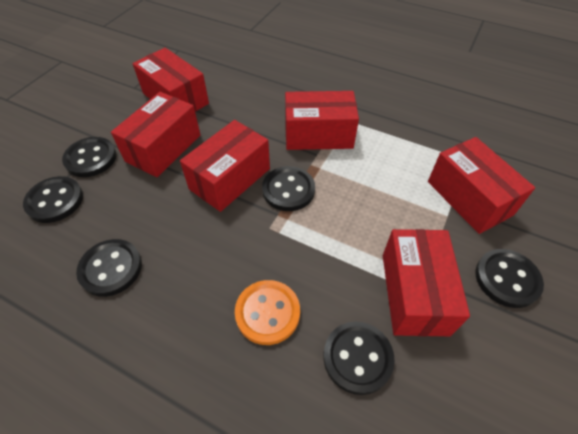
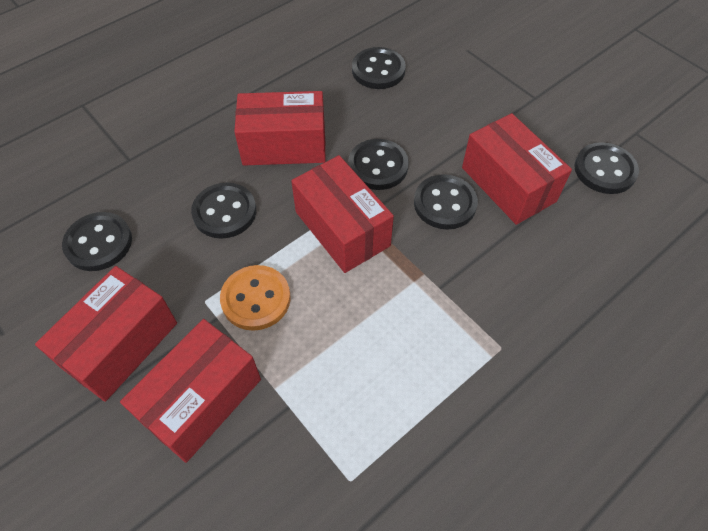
red box: 6 -> 5

